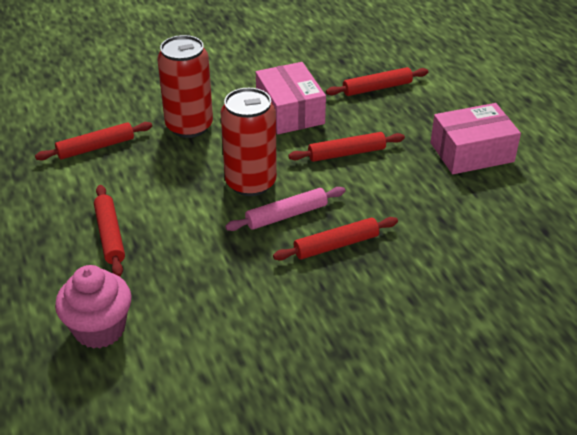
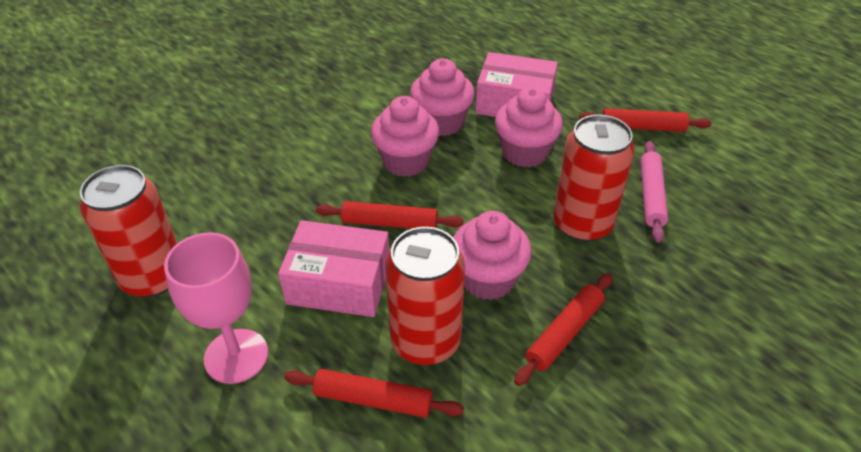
pink cupcake: 1 -> 4
pink goblet: 0 -> 1
red can: 2 -> 3
red rolling pin: 5 -> 4

